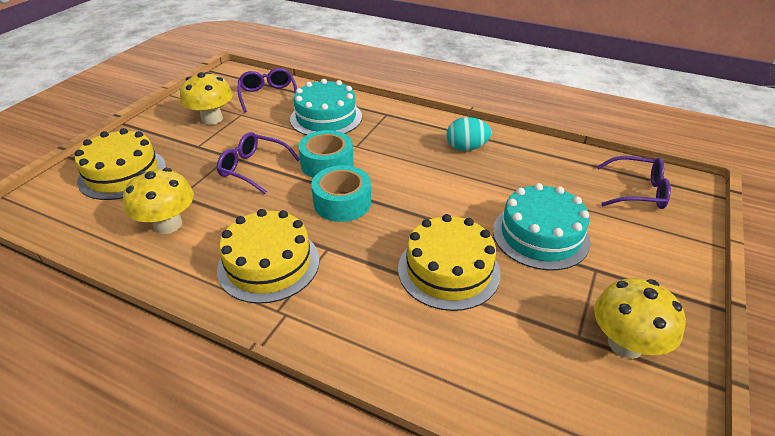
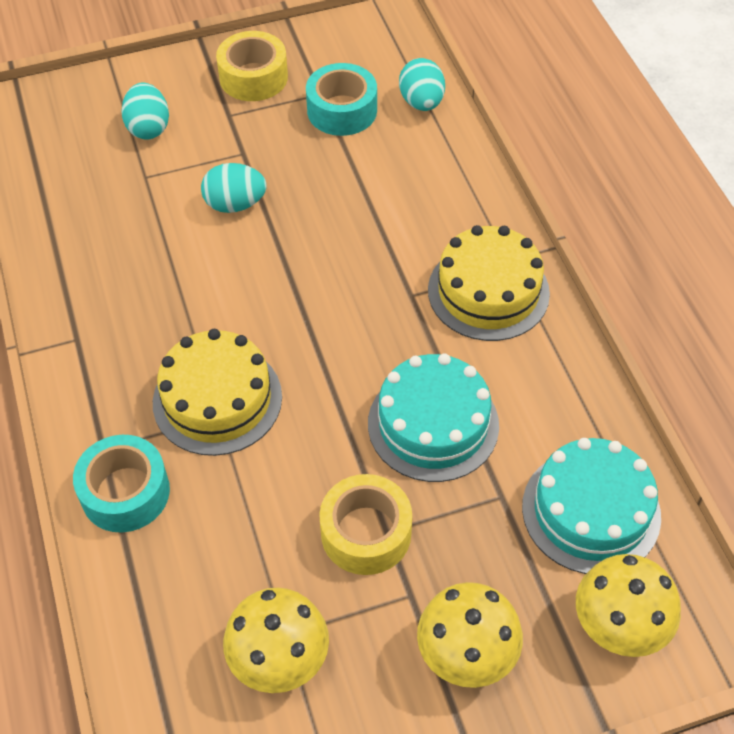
purple glasses: 3 -> 0
turquoise egg: 1 -> 3
yellow cake: 3 -> 2
yellow tape: 0 -> 2

